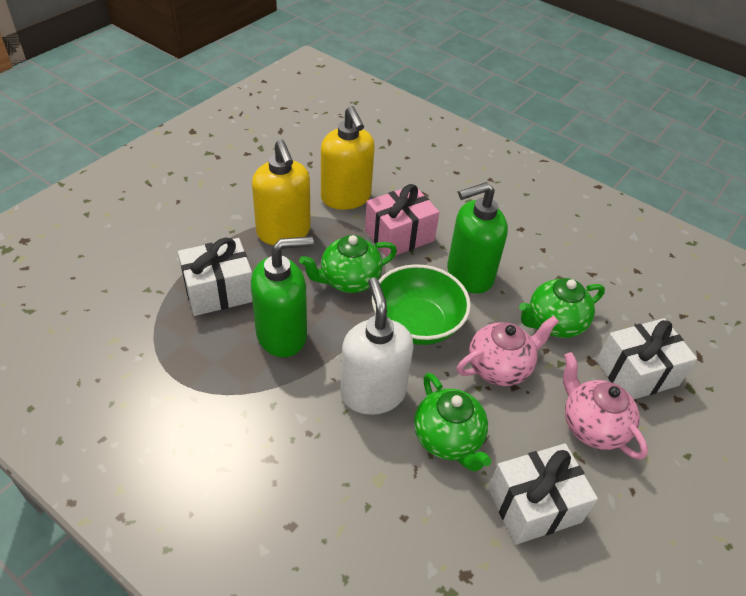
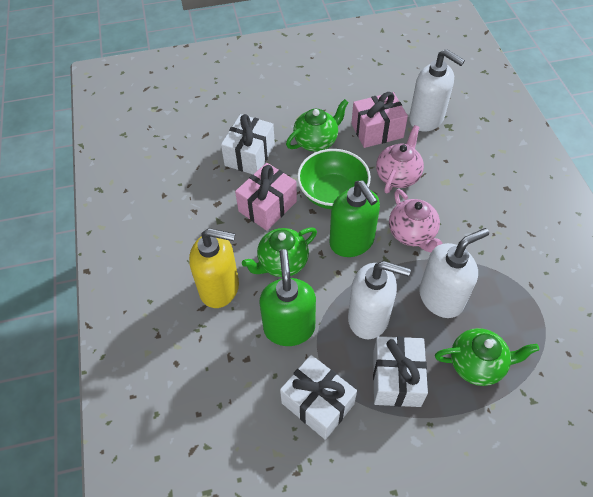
pink gift: 1 -> 2
white soap dispenser: 1 -> 3
yellow soap dispenser: 2 -> 1

